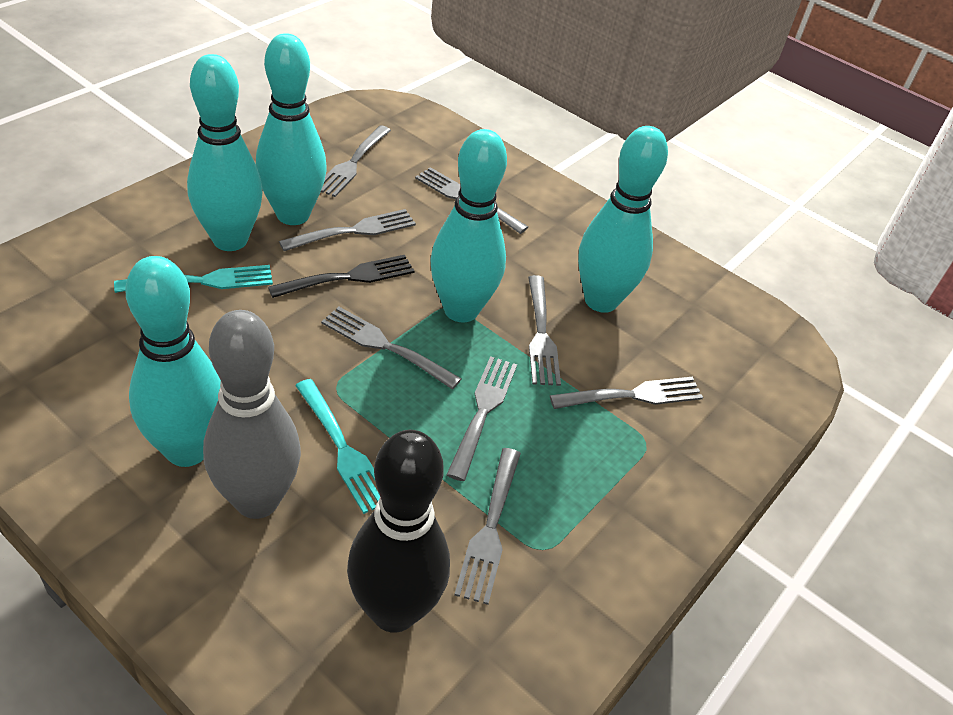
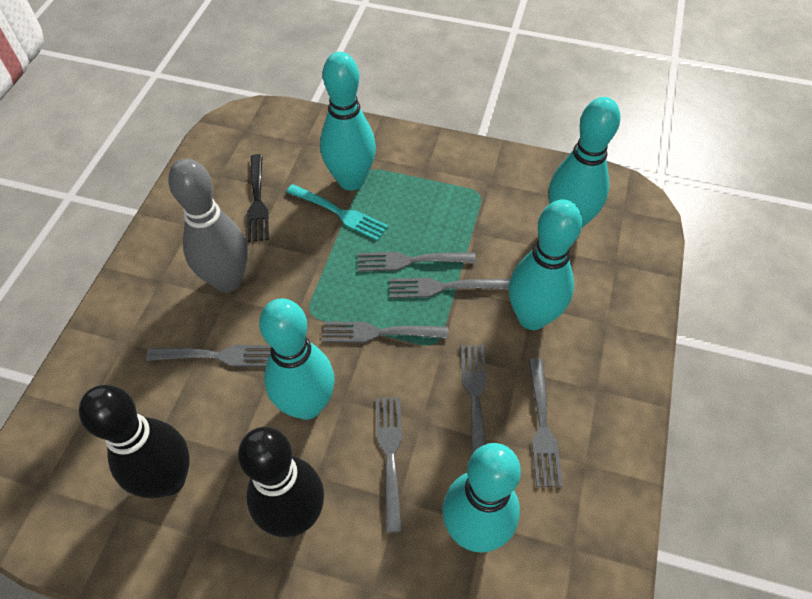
black bowling pin: 1 -> 2
grey fork: 8 -> 7
turquoise fork: 2 -> 1

